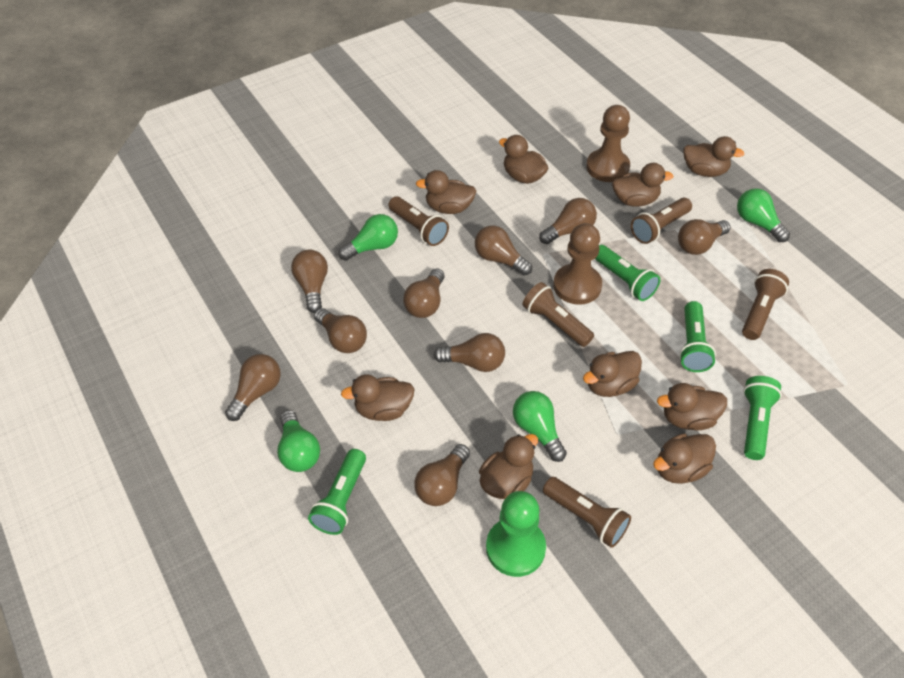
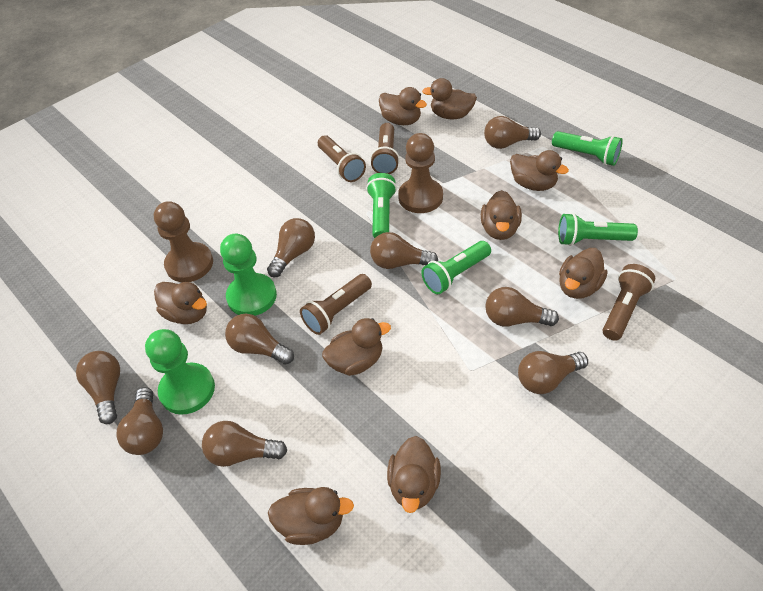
brown flashlight: 5 -> 4
green light bulb: 4 -> 0
green pawn: 1 -> 2

